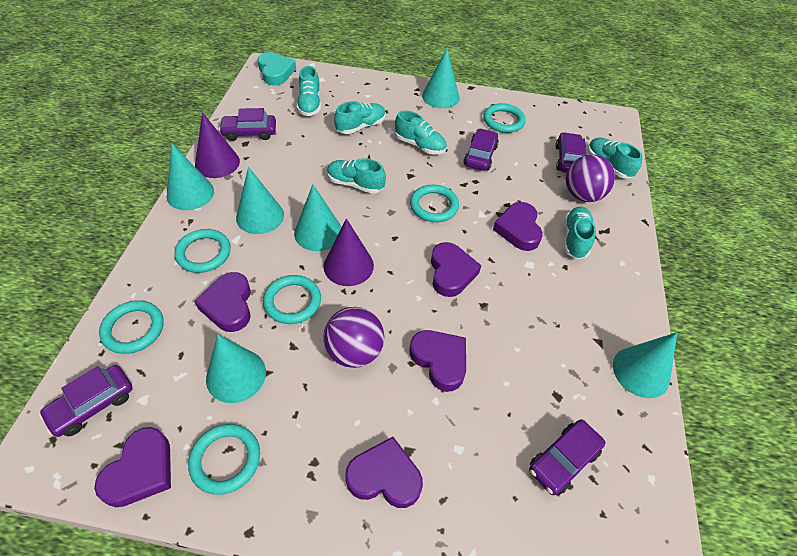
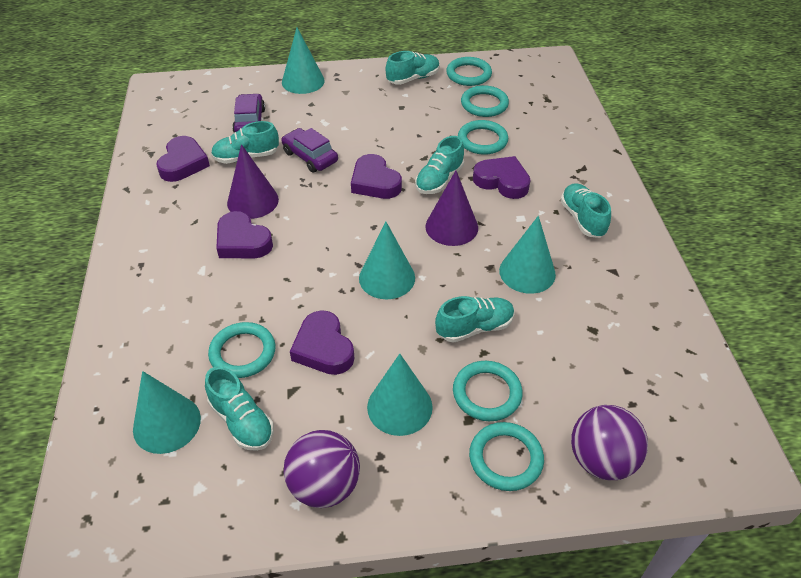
purple car: 5 -> 2
purple heart: 6 -> 5
turquoise cone: 6 -> 5
turquoise heart: 1 -> 0

